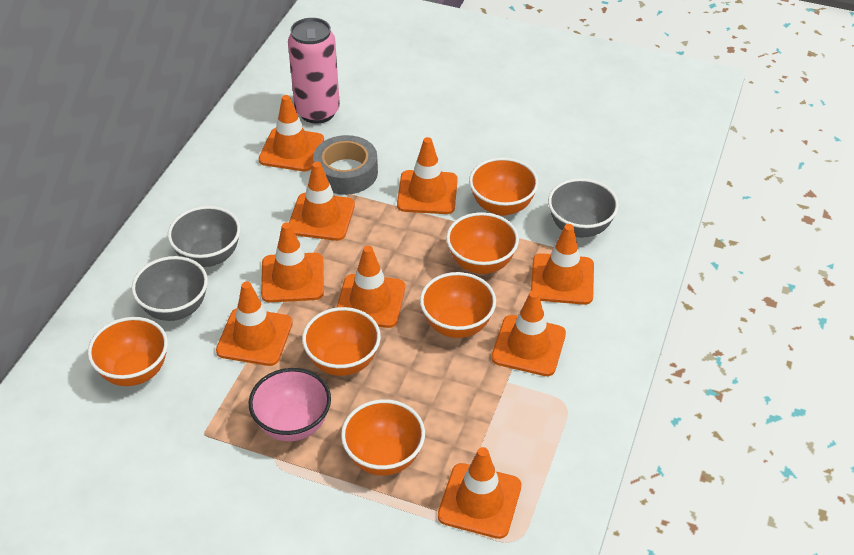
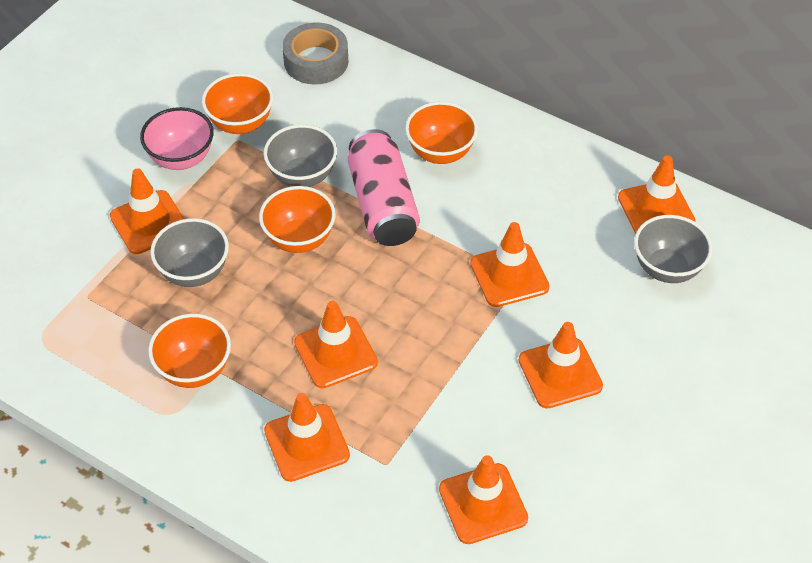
orange bowl: 6 -> 4
orange traffic cone: 9 -> 7

